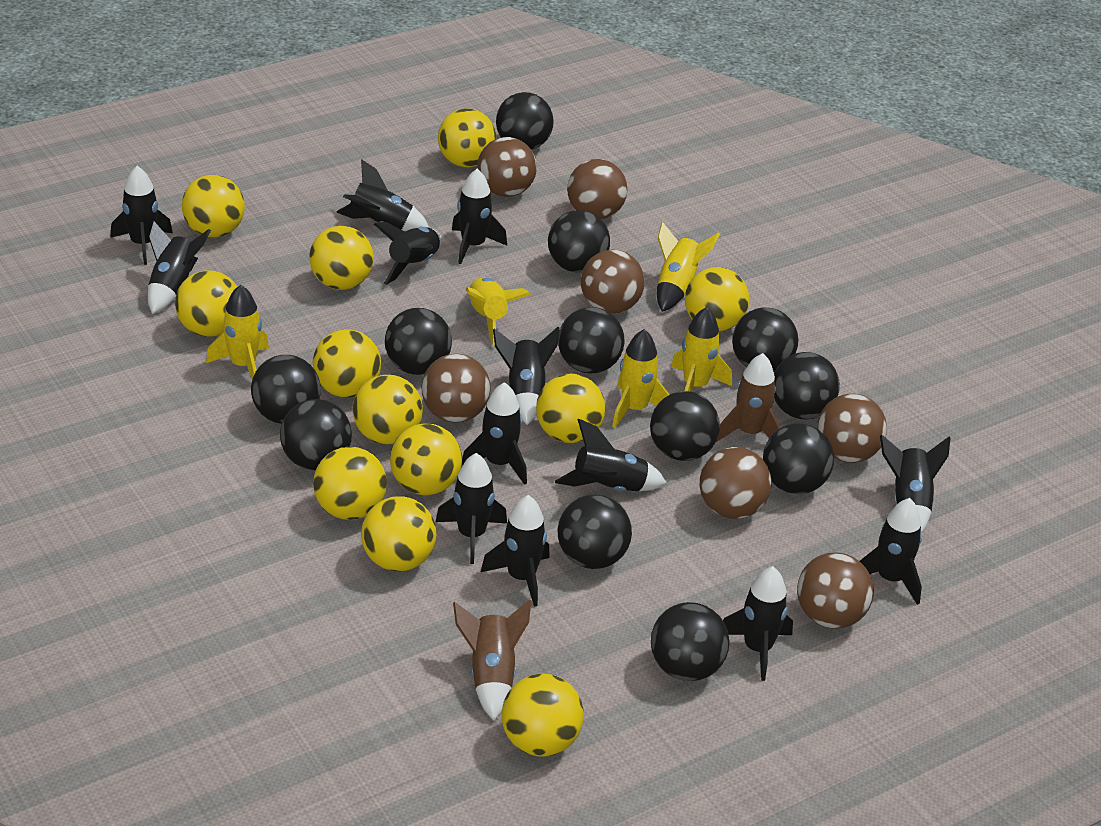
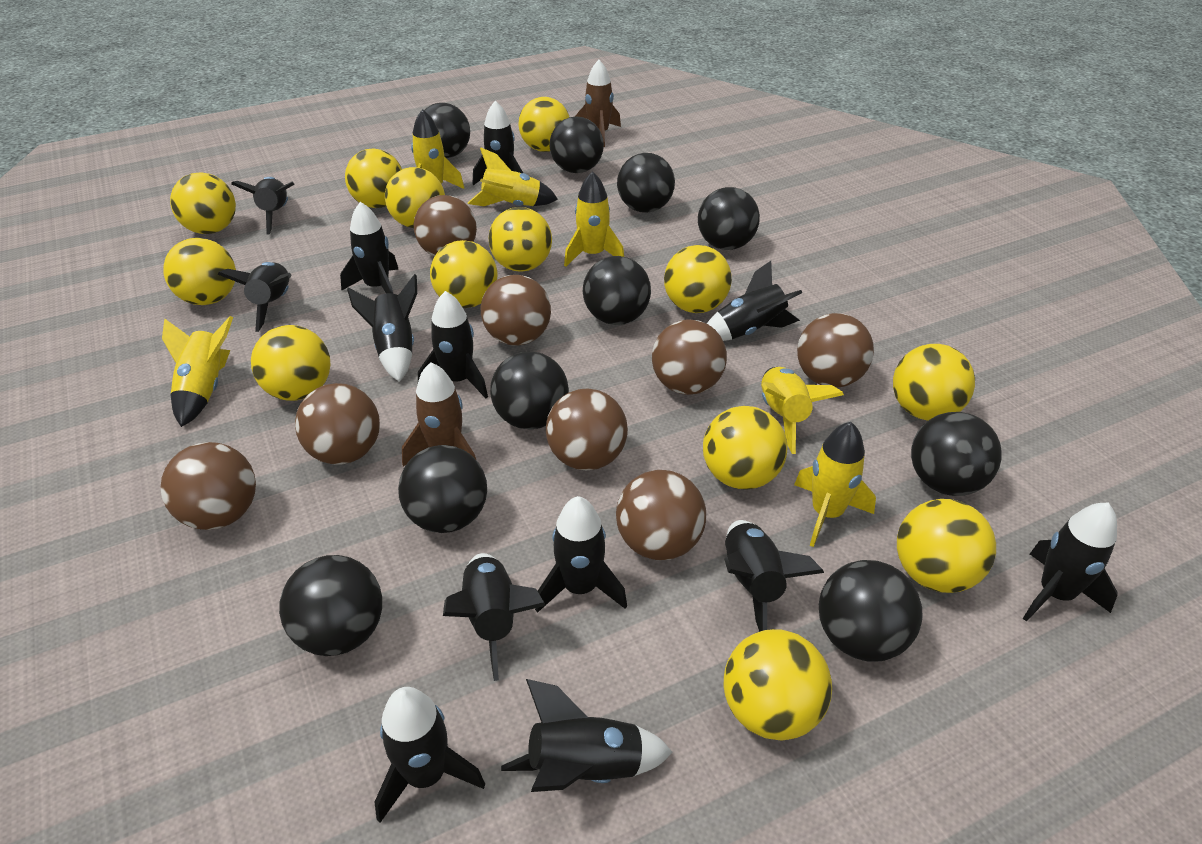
black ball: 12 -> 10
brown ball: 7 -> 8
yellow ball: 12 -> 13
yellow rocket: 5 -> 6

